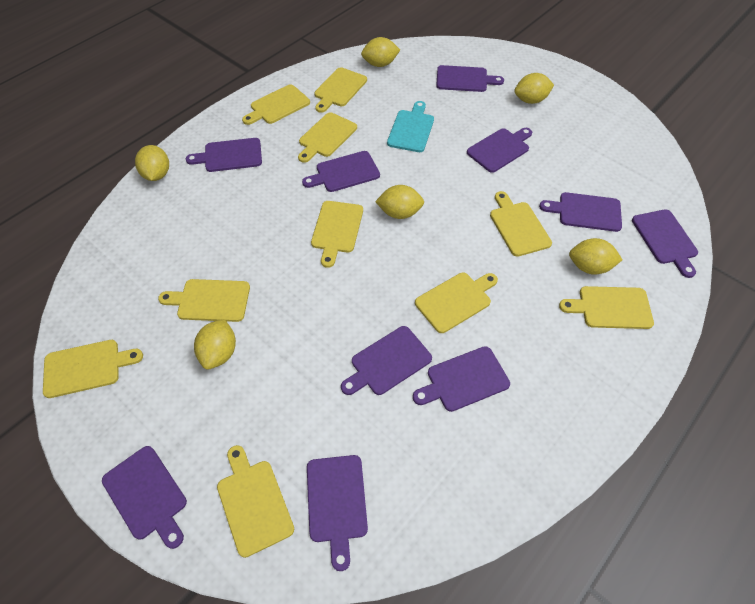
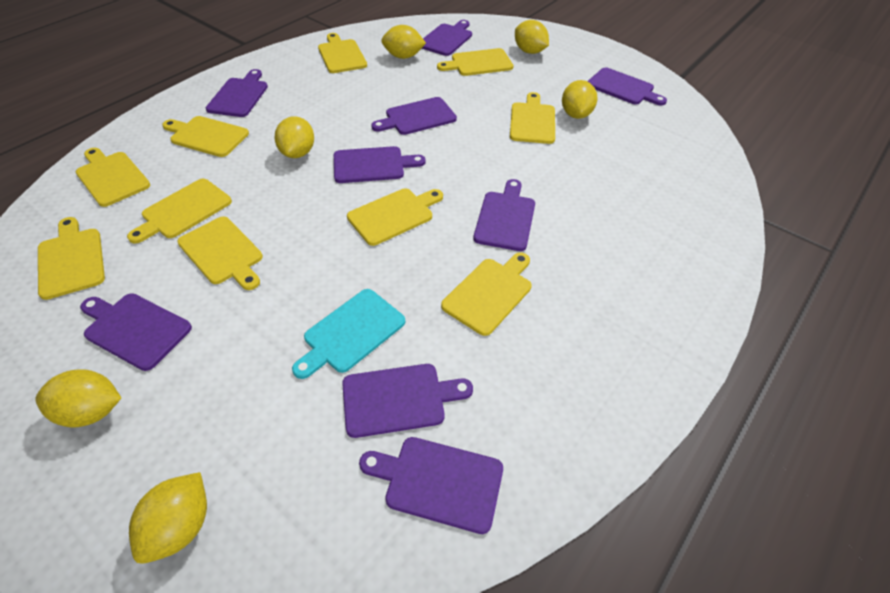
purple cutting board: 10 -> 9

